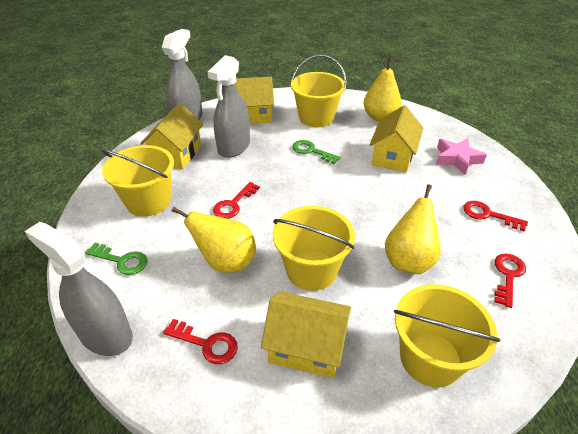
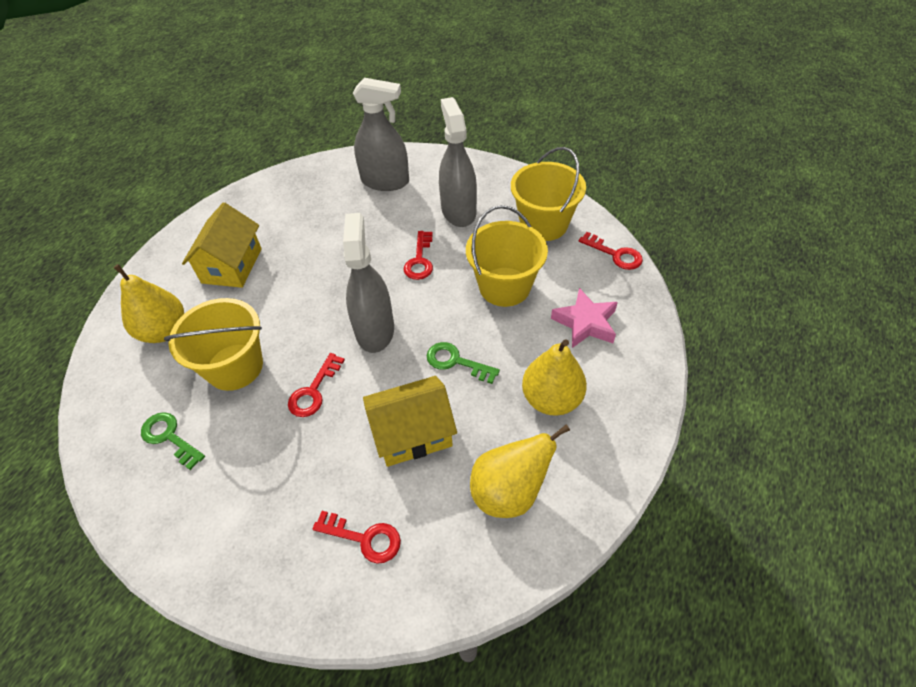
yellow bucket: 4 -> 3
yellow house: 4 -> 2

